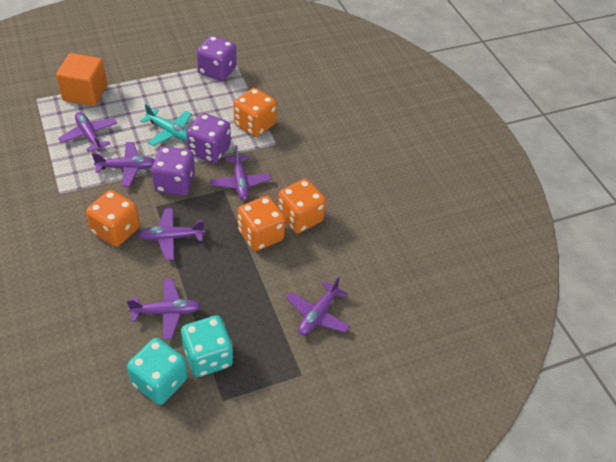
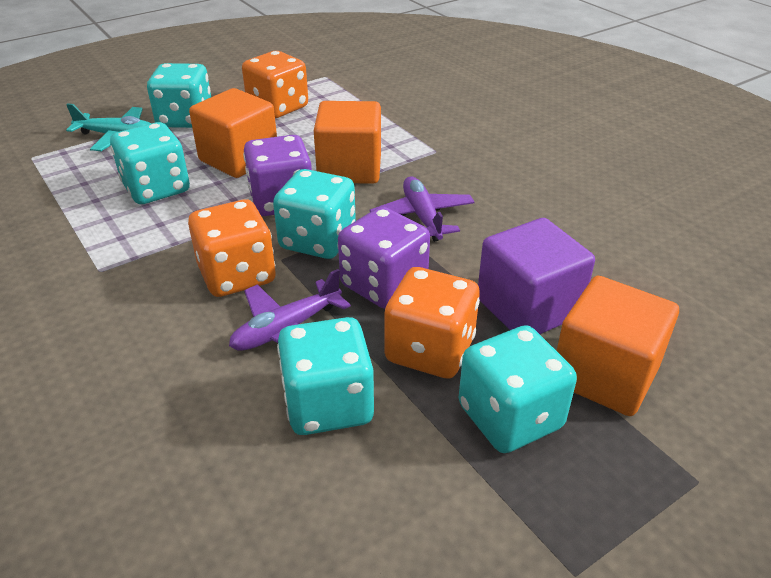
orange cube: 1 -> 3
orange dice: 4 -> 3
purple cube: 0 -> 1
purple dice: 3 -> 2
purple plane: 6 -> 2
turquoise dice: 2 -> 5

